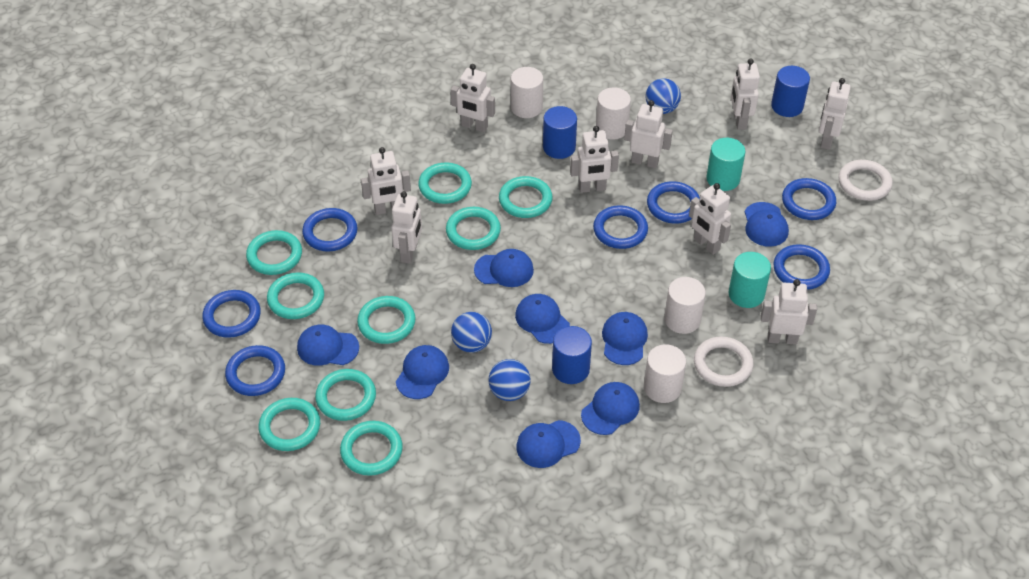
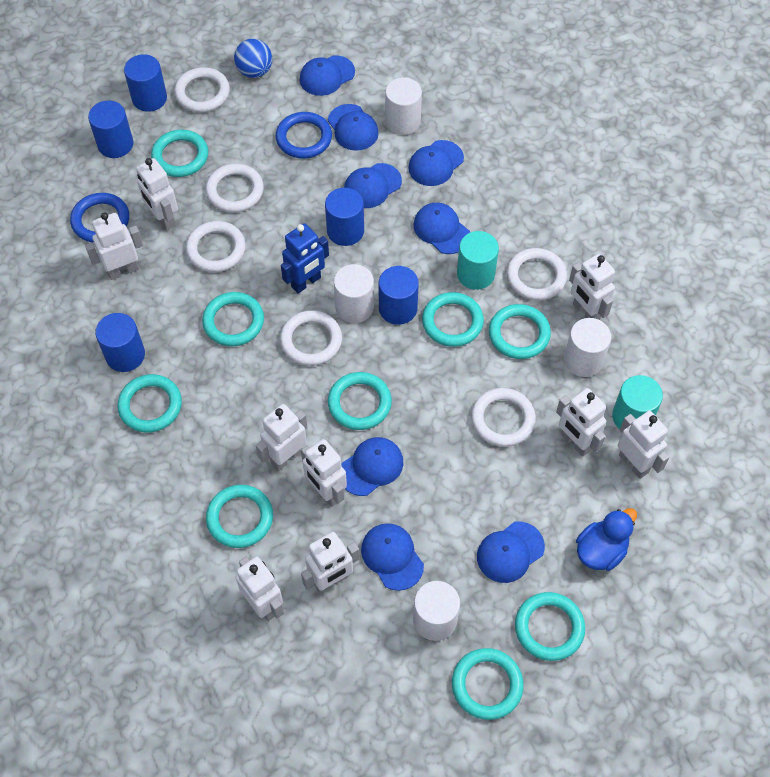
blue ball: 3 -> 1
blue cylinder: 3 -> 5
blue duck: 0 -> 1
blue ring: 7 -> 2
blue robot: 0 -> 1
white ring: 2 -> 6

